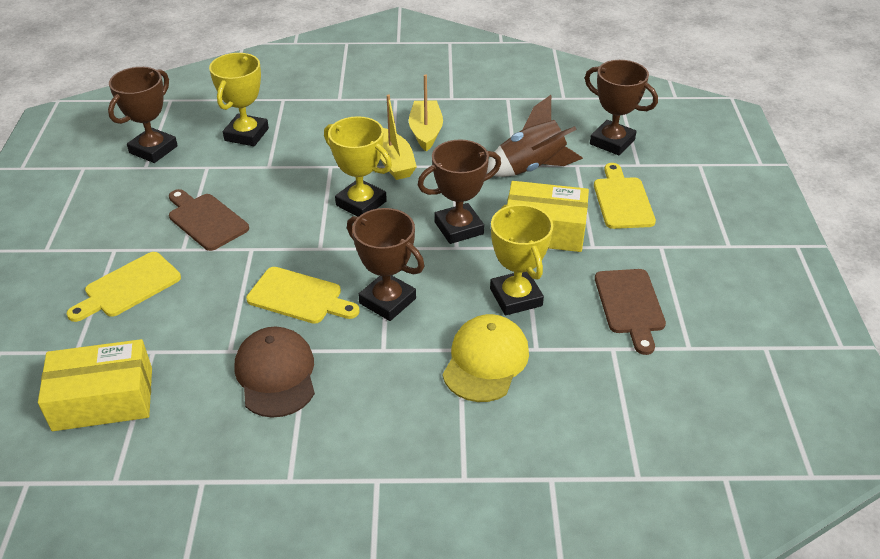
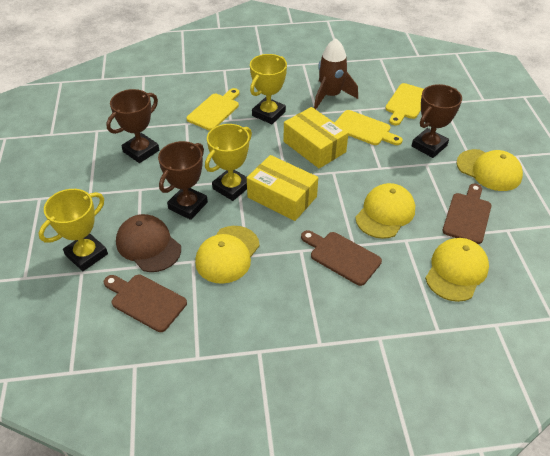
brown cutting board: 2 -> 3
brown trophy: 4 -> 3
yellow boat: 2 -> 0
yellow cap: 1 -> 4

